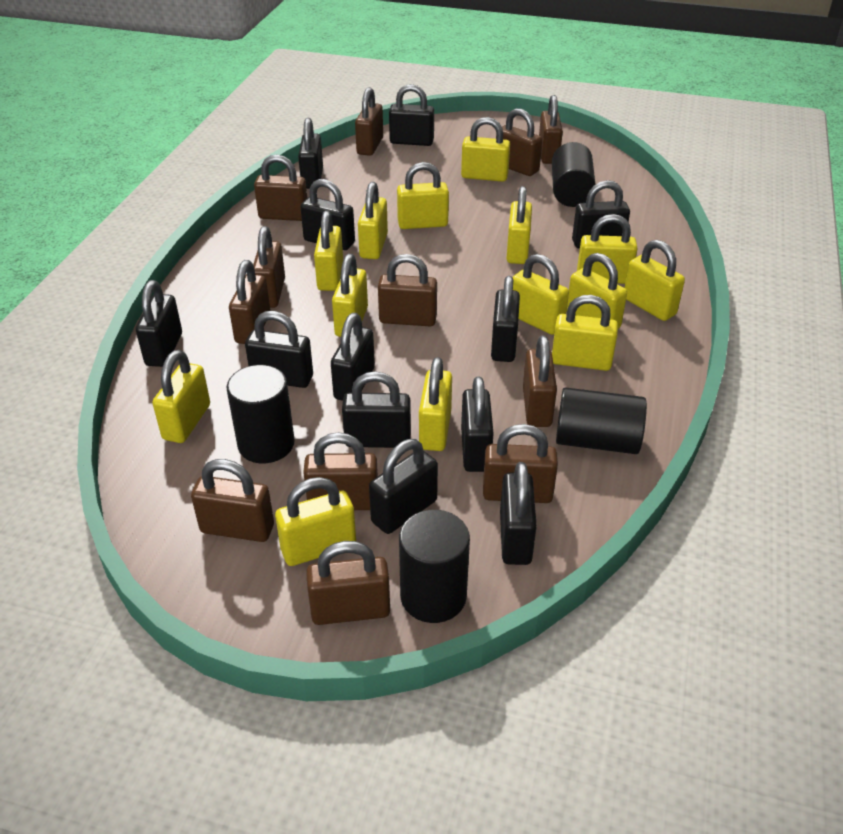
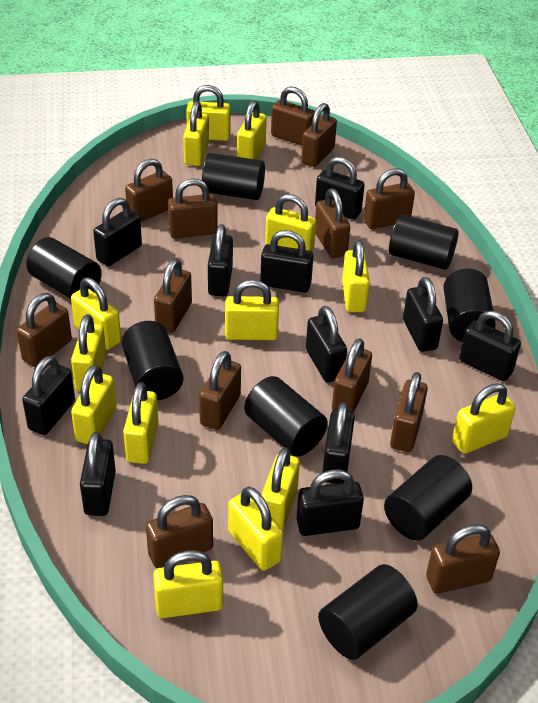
black cylinder: 4 -> 8
black padlock: 12 -> 11
brown padlock: 12 -> 13

